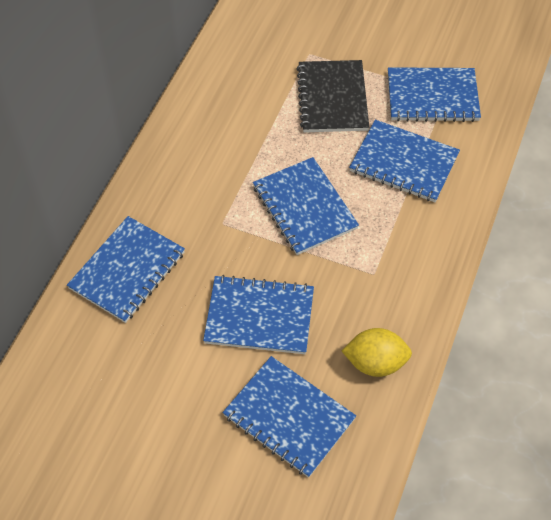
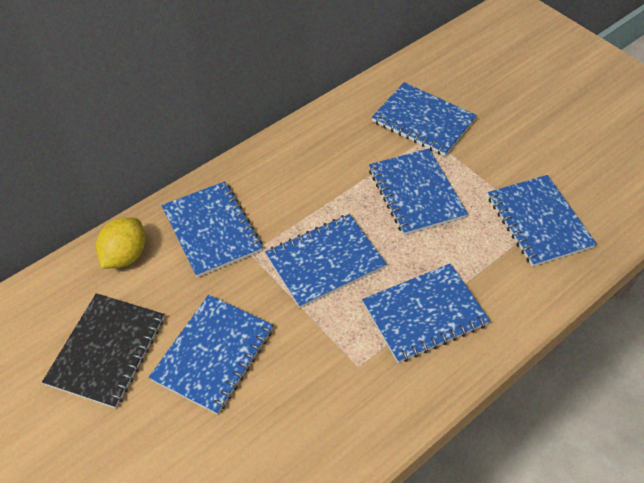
blue notebook: 6 -> 7

